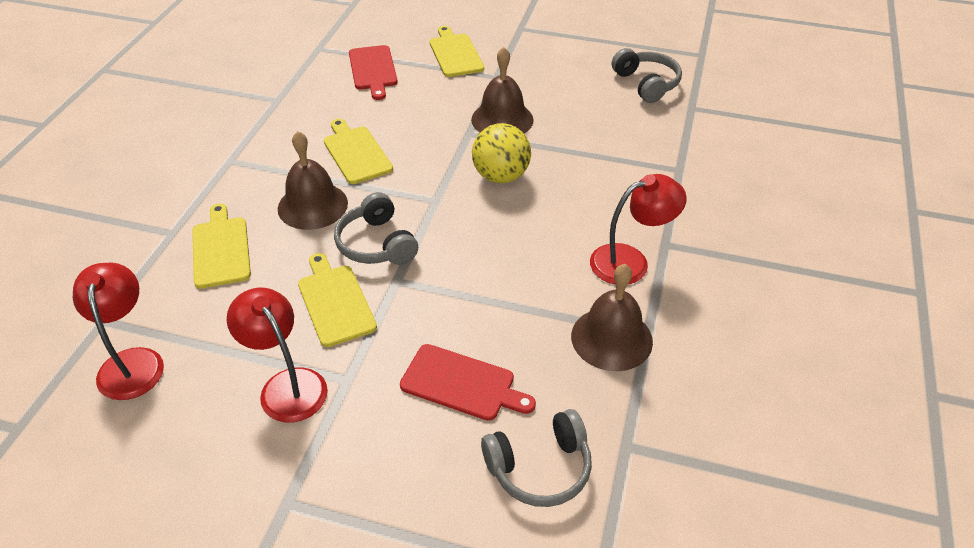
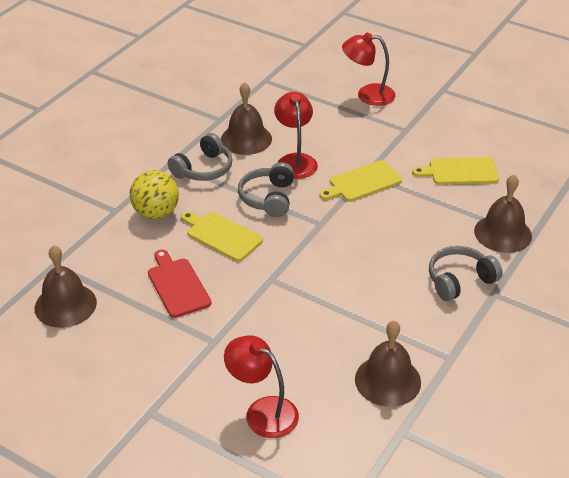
brown bell: 3 -> 4
red cutting board: 2 -> 1
yellow cutting board: 4 -> 3

